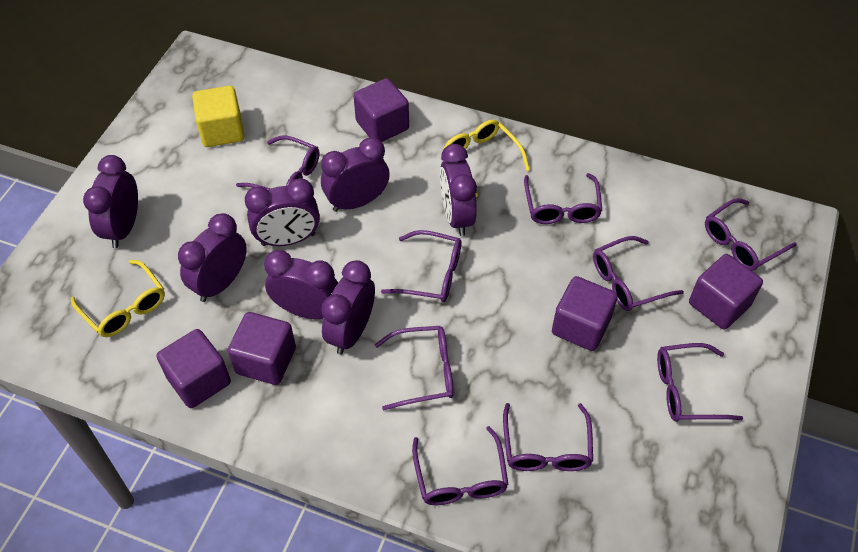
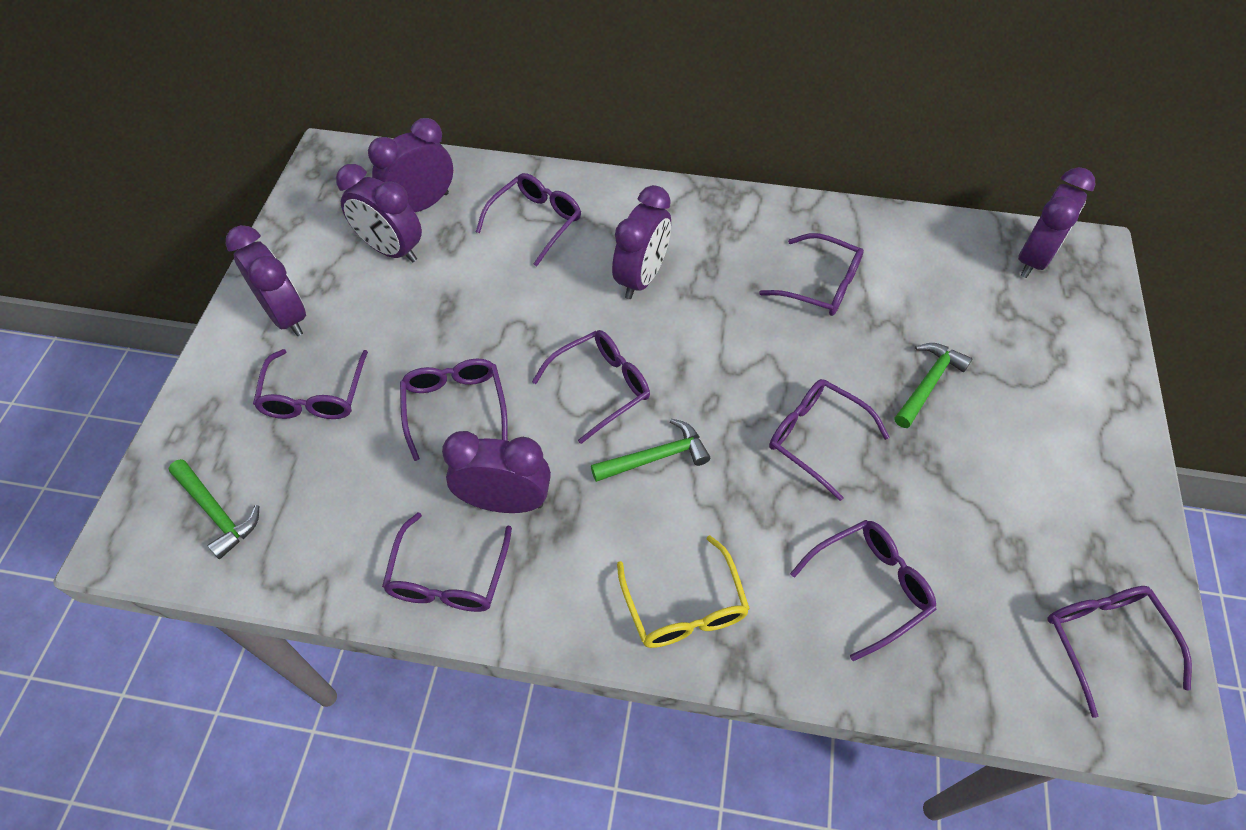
green hammer: 0 -> 3
purple clock: 7 -> 6
purple cube: 5 -> 0
yellow cube: 1 -> 0
yellow glasses: 2 -> 1

